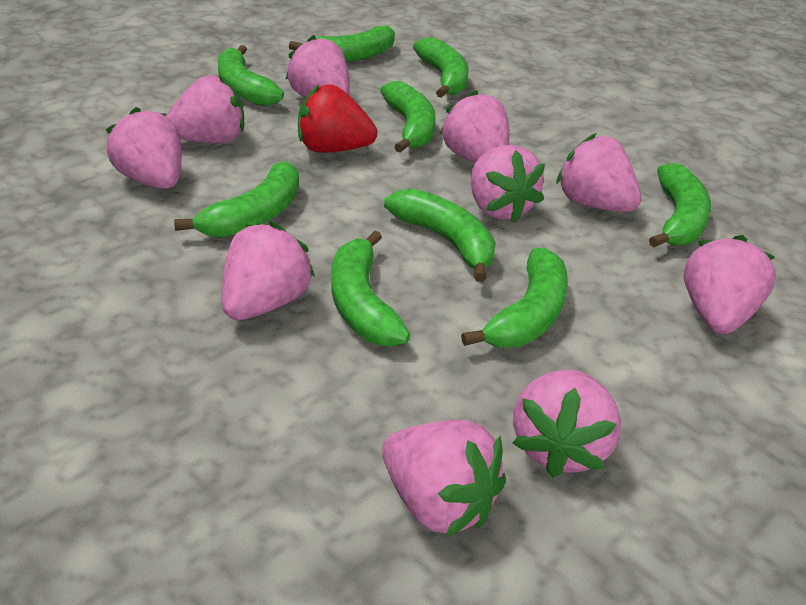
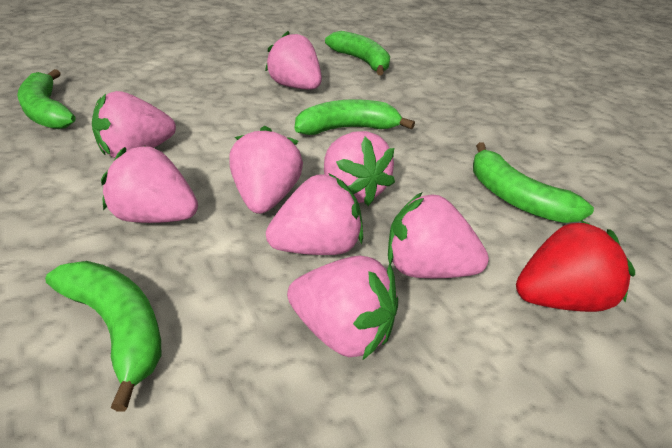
green banana: 9 -> 5
pink strawberry: 10 -> 8

